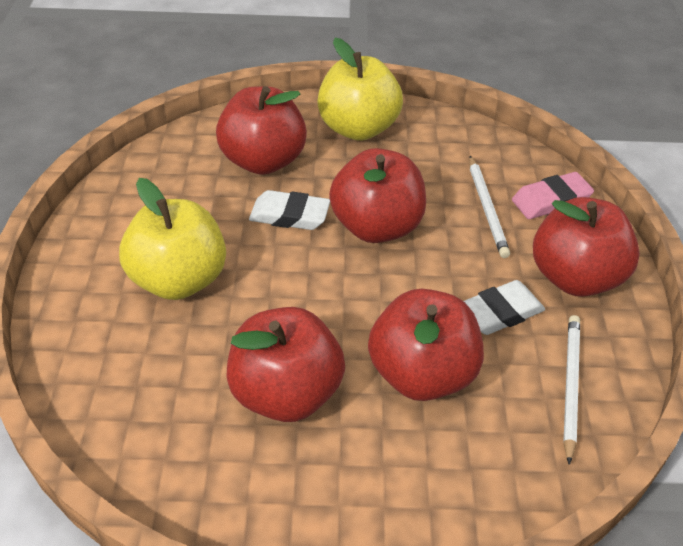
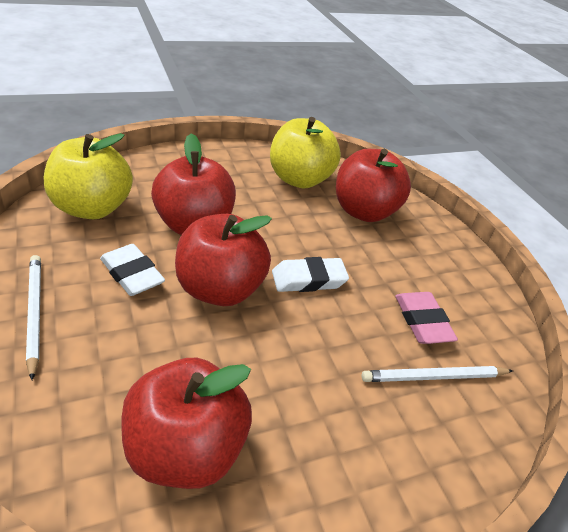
red apple: 5 -> 4

